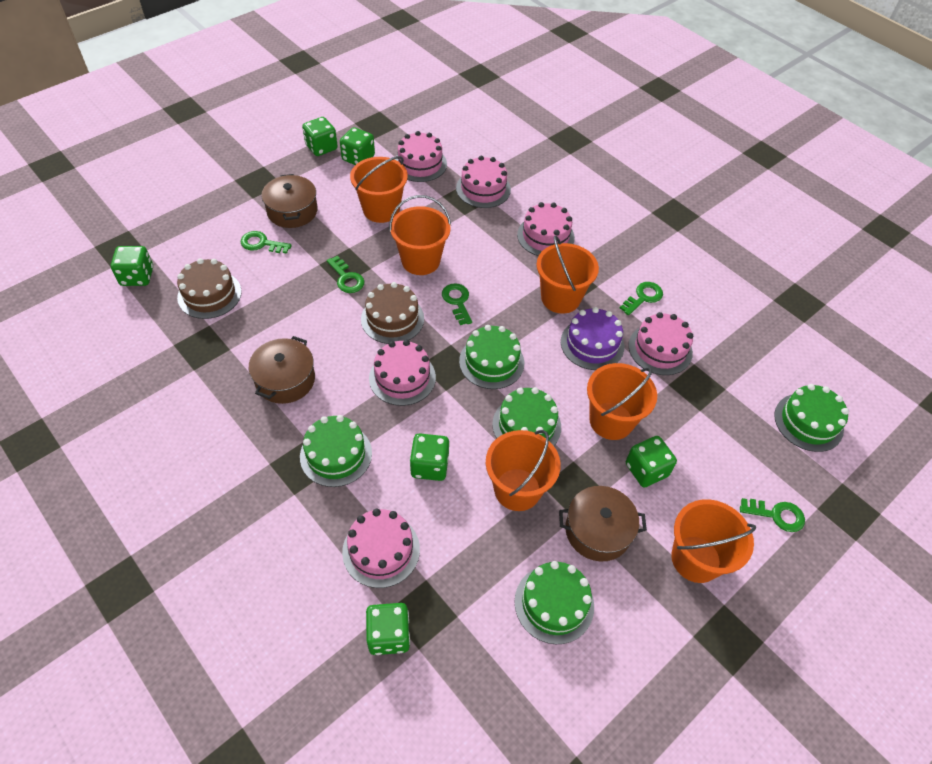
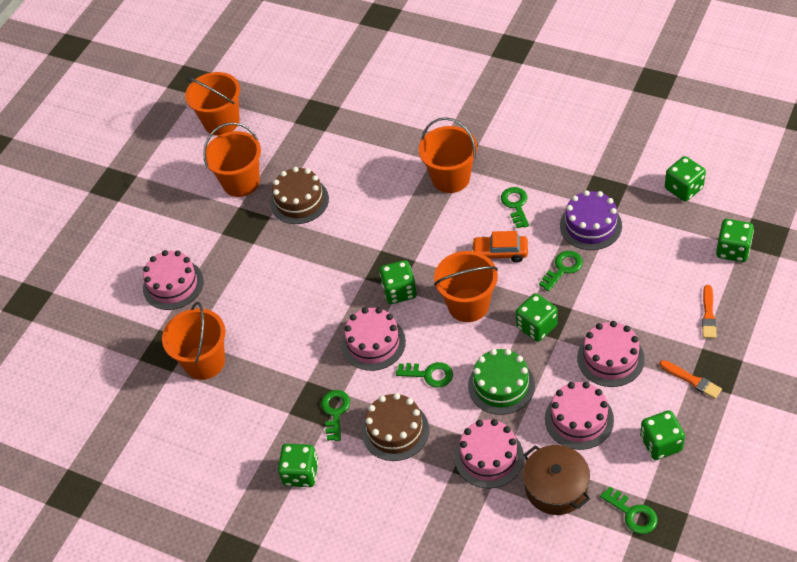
brown pot: 3 -> 1
green cake: 5 -> 1
orange brush: 0 -> 2
orange bucket: 6 -> 5
orange car: 0 -> 1
pink cake: 6 -> 5

